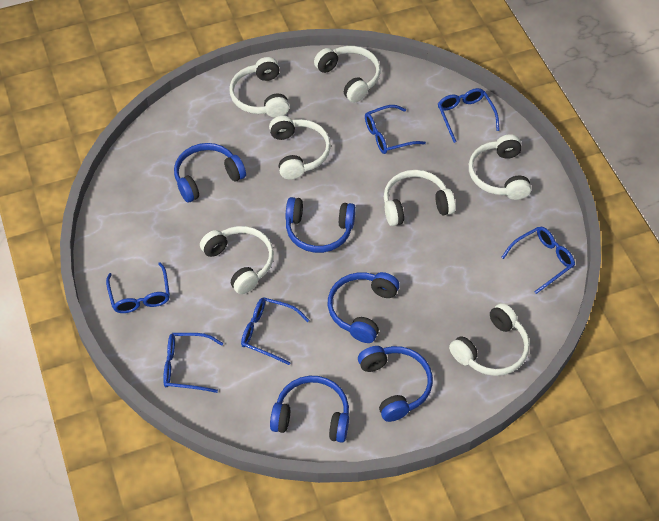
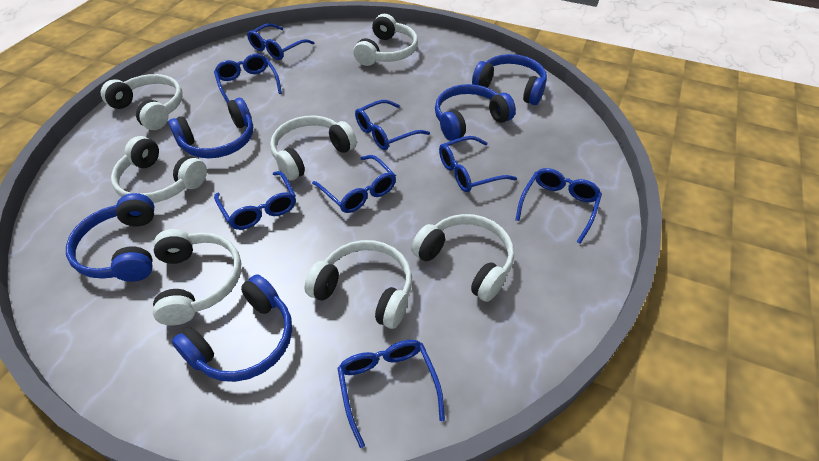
blue glasses: 6 -> 8

